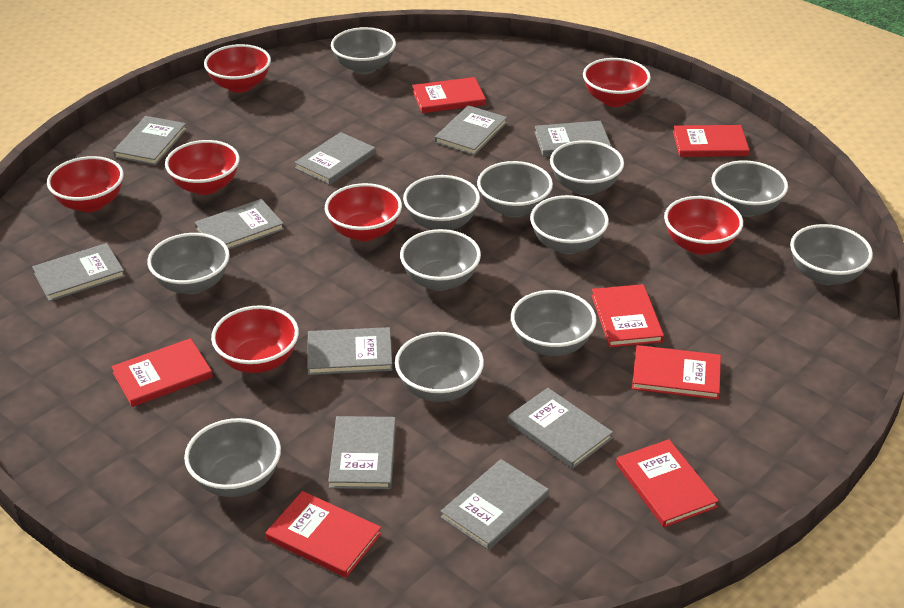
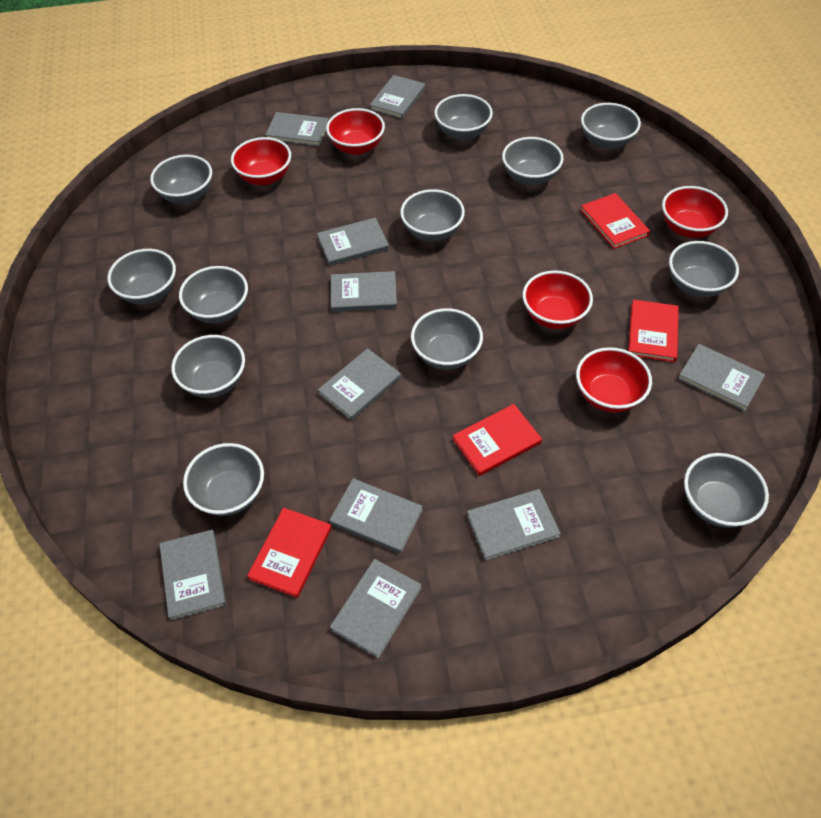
red book: 7 -> 4
red bowl: 7 -> 5

